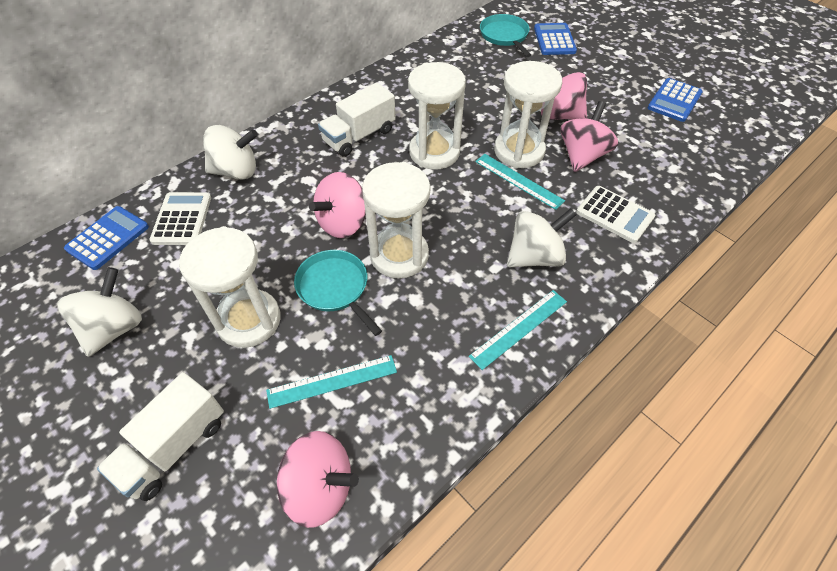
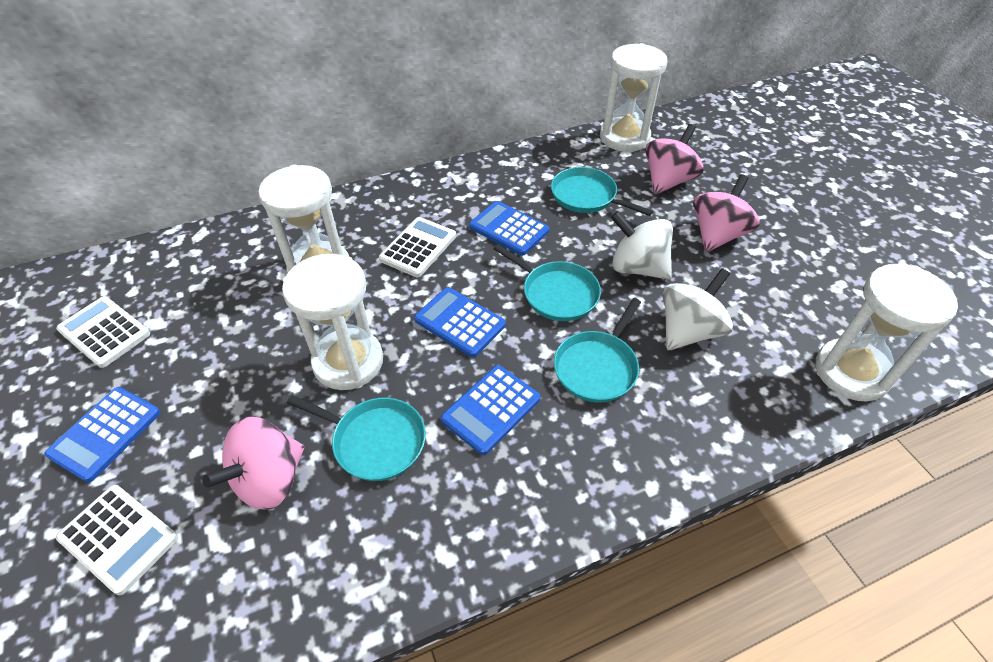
blue calculator: 3 -> 4
pink spinning top: 4 -> 3
turquoise pan: 2 -> 4
turquoise ruler: 3 -> 0
white calculator: 2 -> 3
white spinning top: 3 -> 2
white truck: 2 -> 0

